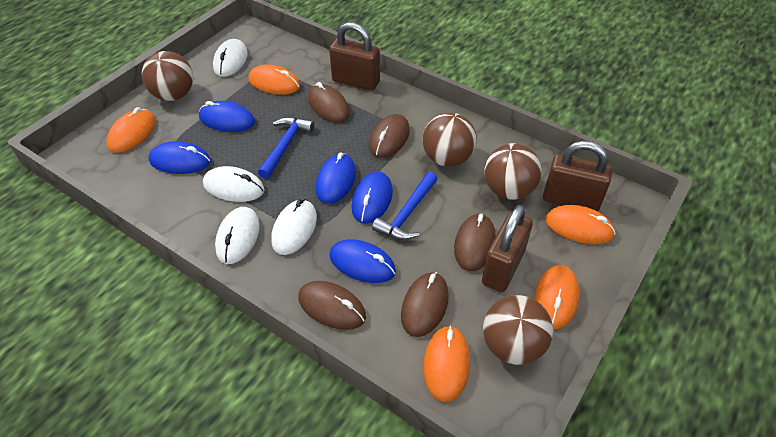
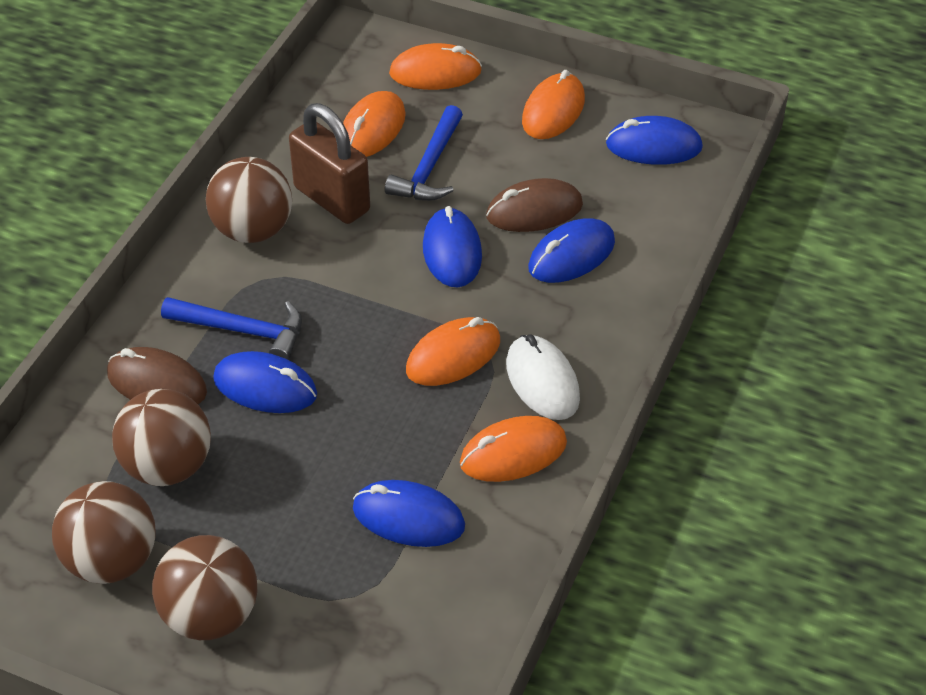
brown mouse: 5 -> 2
brown padlock: 3 -> 1
white mouse: 4 -> 1

